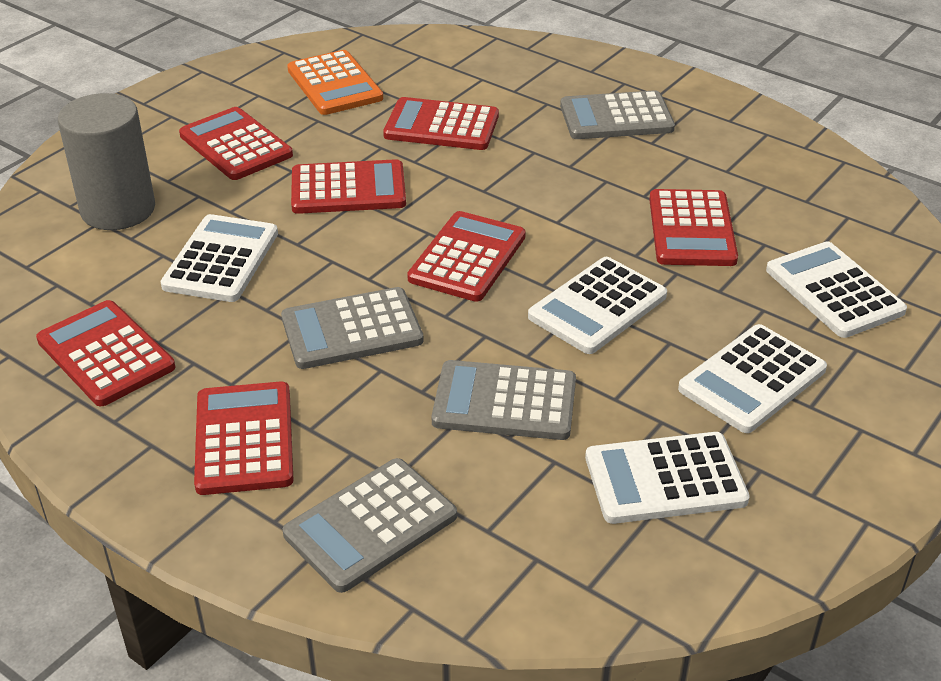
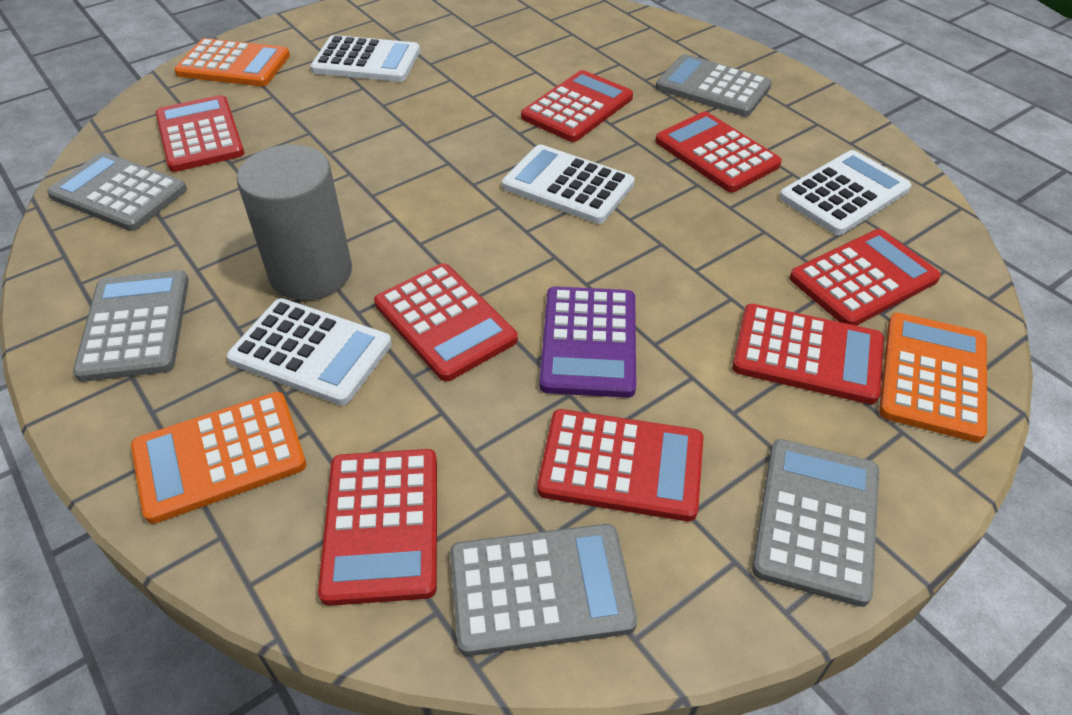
grey calculator: 4 -> 5
orange calculator: 1 -> 3
purple calculator: 0 -> 1
red calculator: 7 -> 8
white calculator: 5 -> 4

